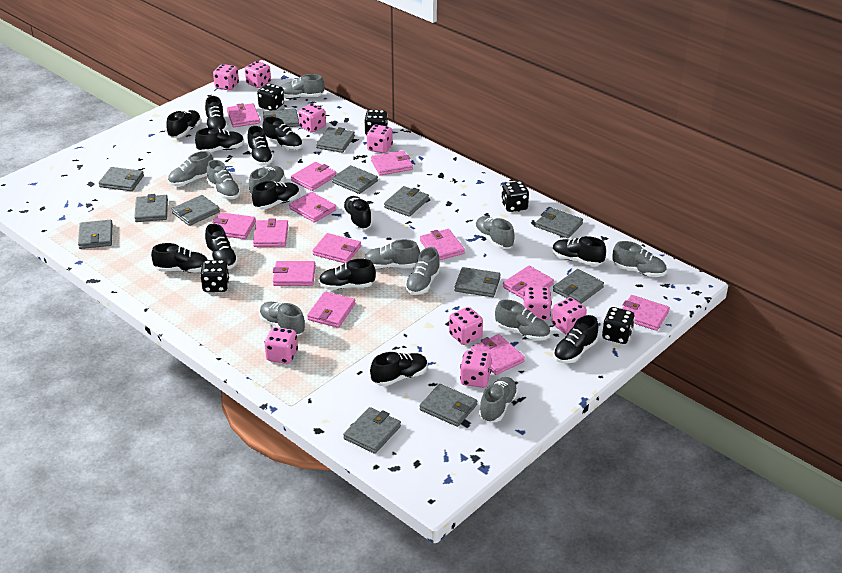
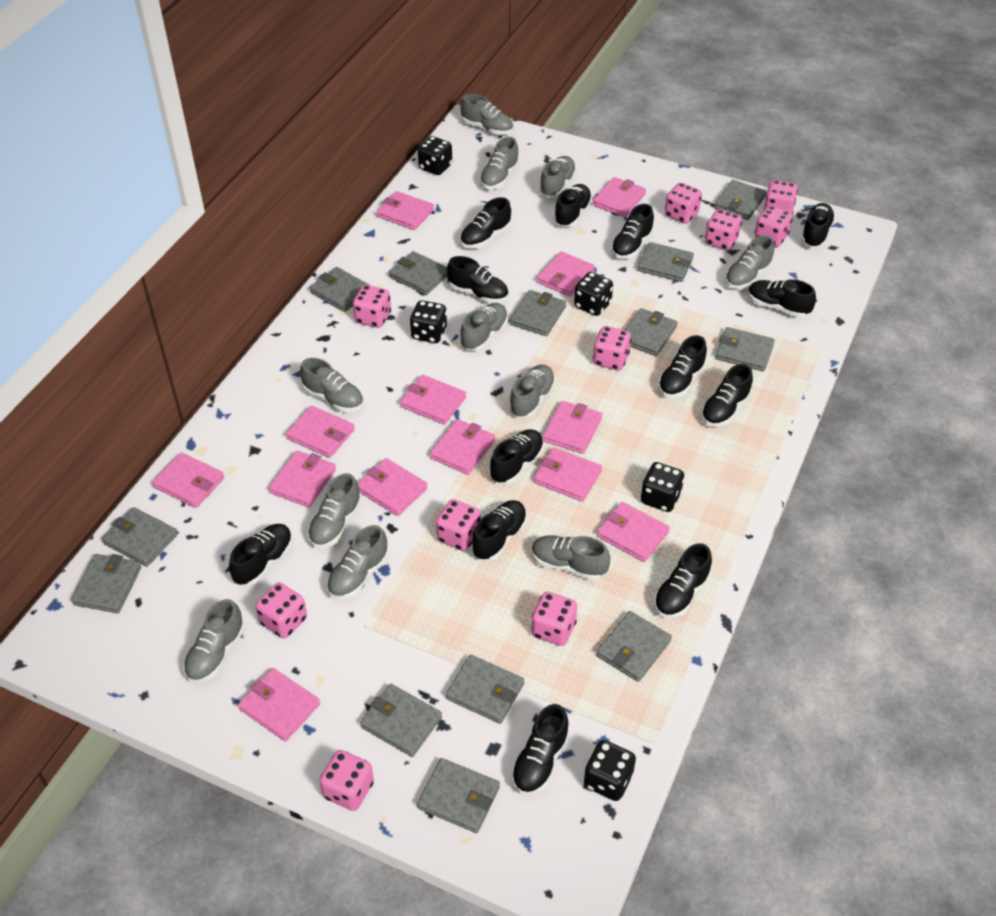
pink dice: 9 -> 10

